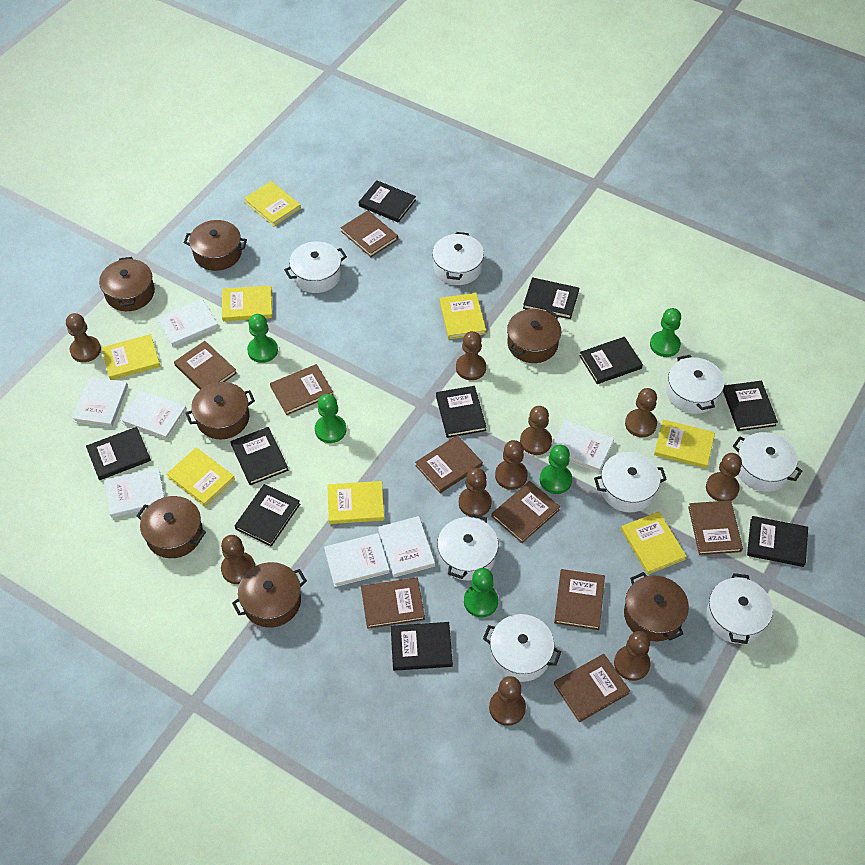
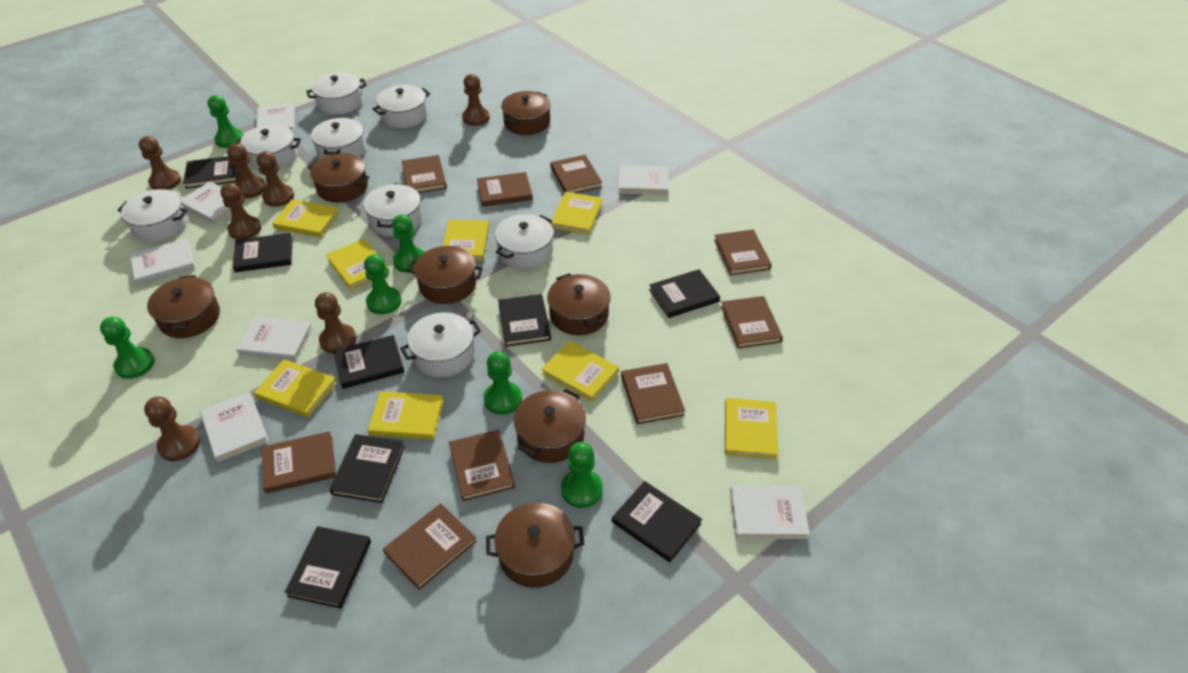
black book: 10 -> 8
brown pawn: 10 -> 7
green pawn: 5 -> 6

